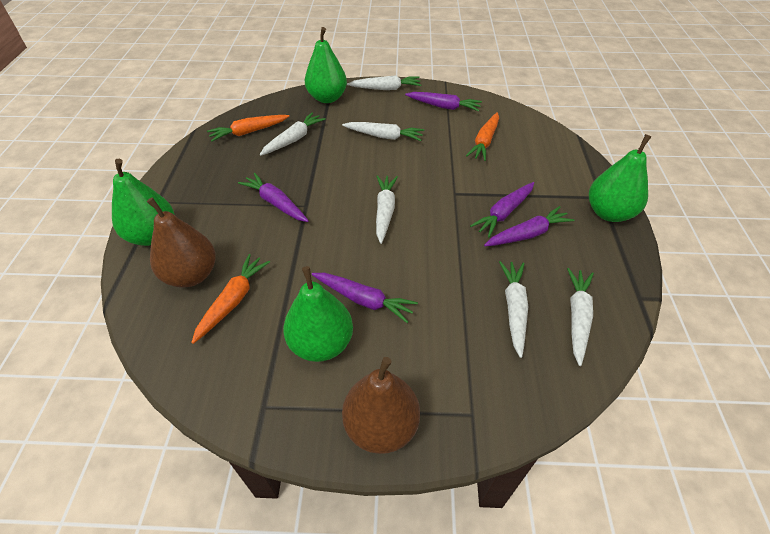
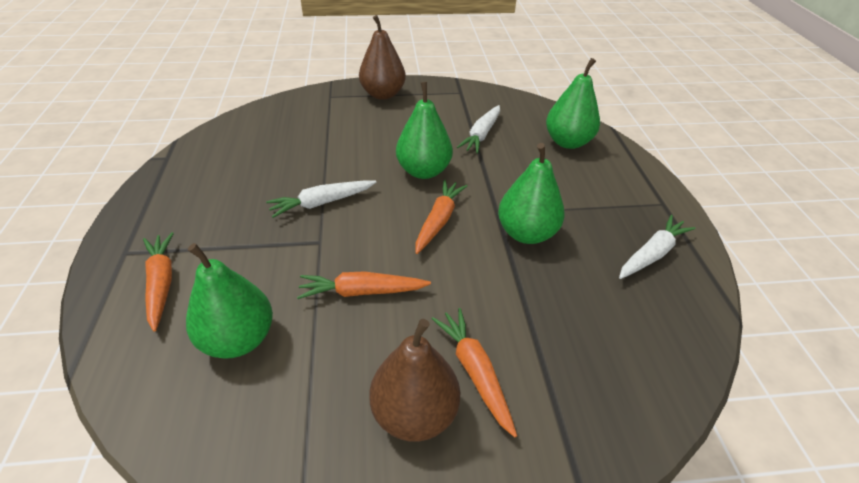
orange carrot: 3 -> 4
purple carrot: 5 -> 0
white carrot: 6 -> 3

